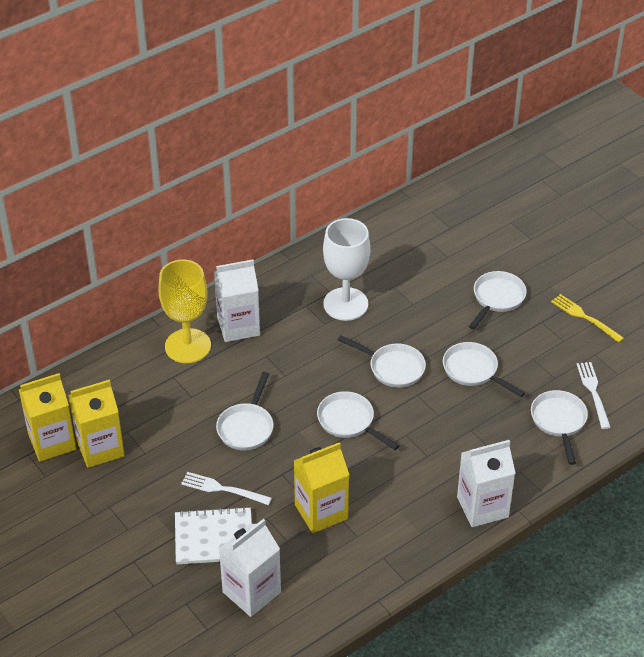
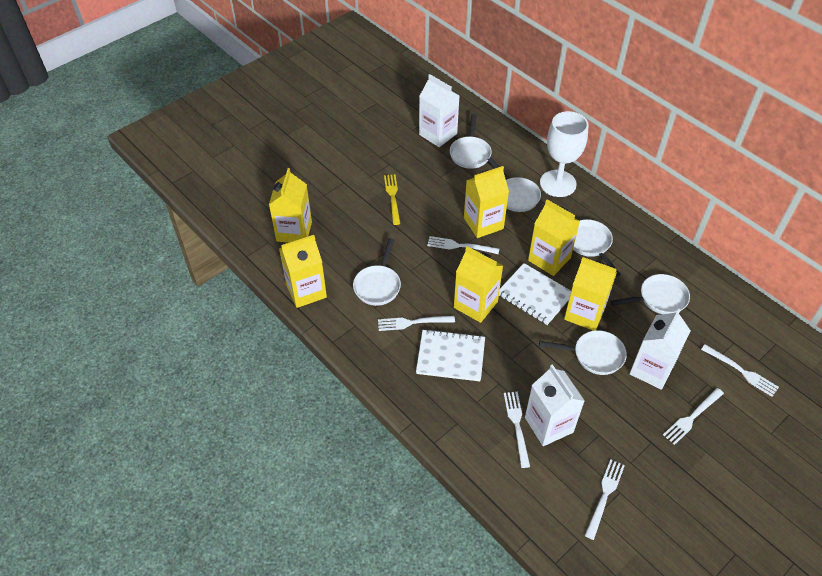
white fork: 2 -> 6
white notebook: 1 -> 2
yellow carton: 3 -> 6
yellow goblet: 1 -> 0

